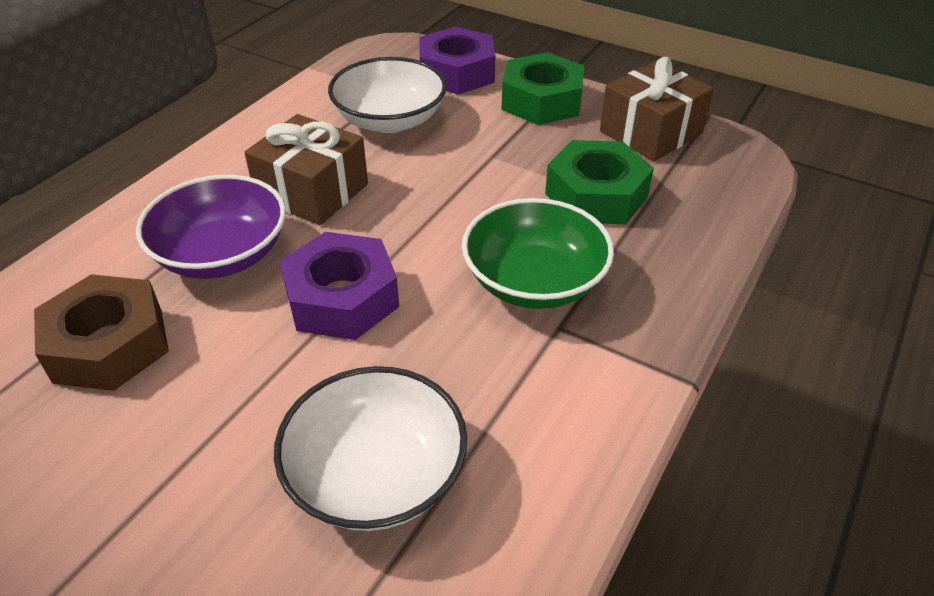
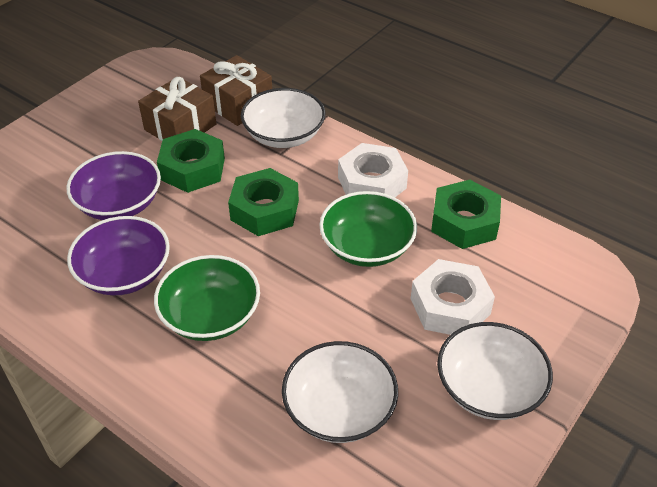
brown nut: 1 -> 0
green bowl: 1 -> 2
green nut: 2 -> 3
purple bowl: 1 -> 2
purple nut: 2 -> 0
white bowl: 2 -> 3
white nut: 0 -> 2

